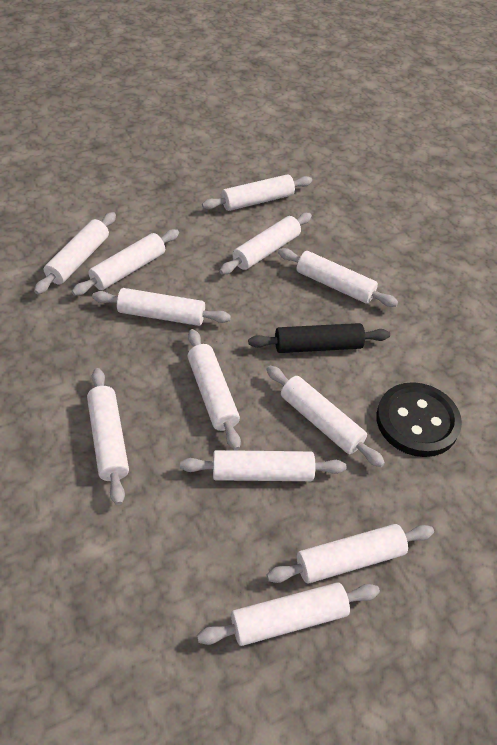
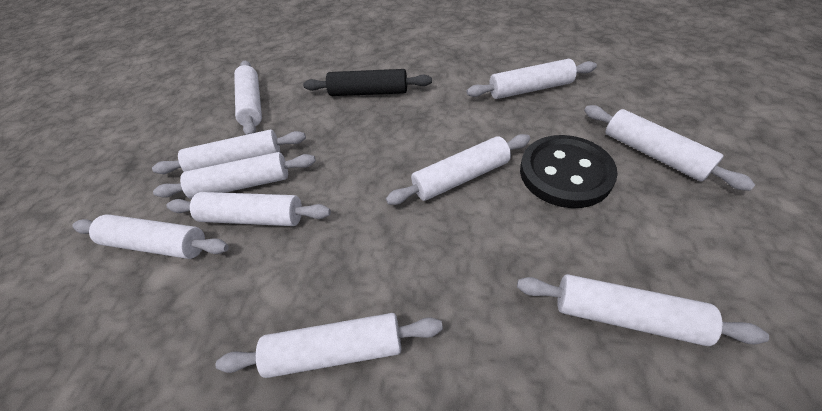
white rolling pin: 12 -> 10

